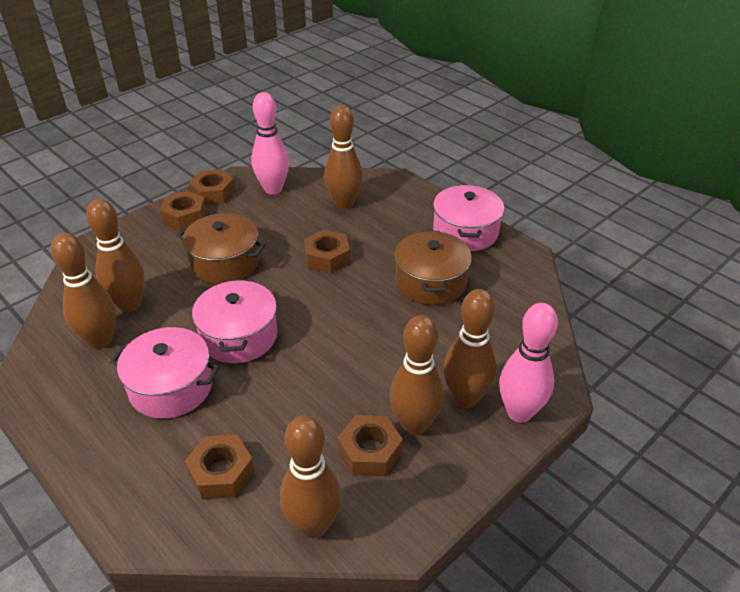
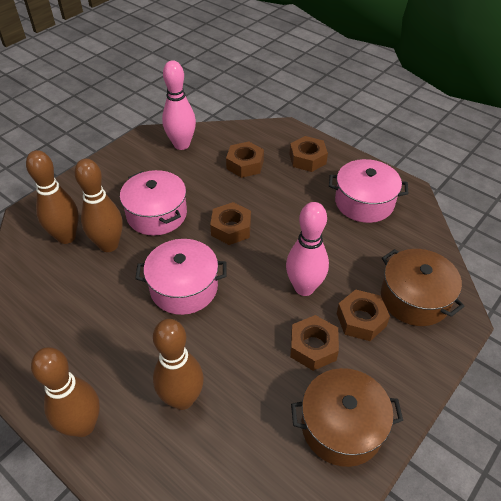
brown bowling pin: 6 -> 4

